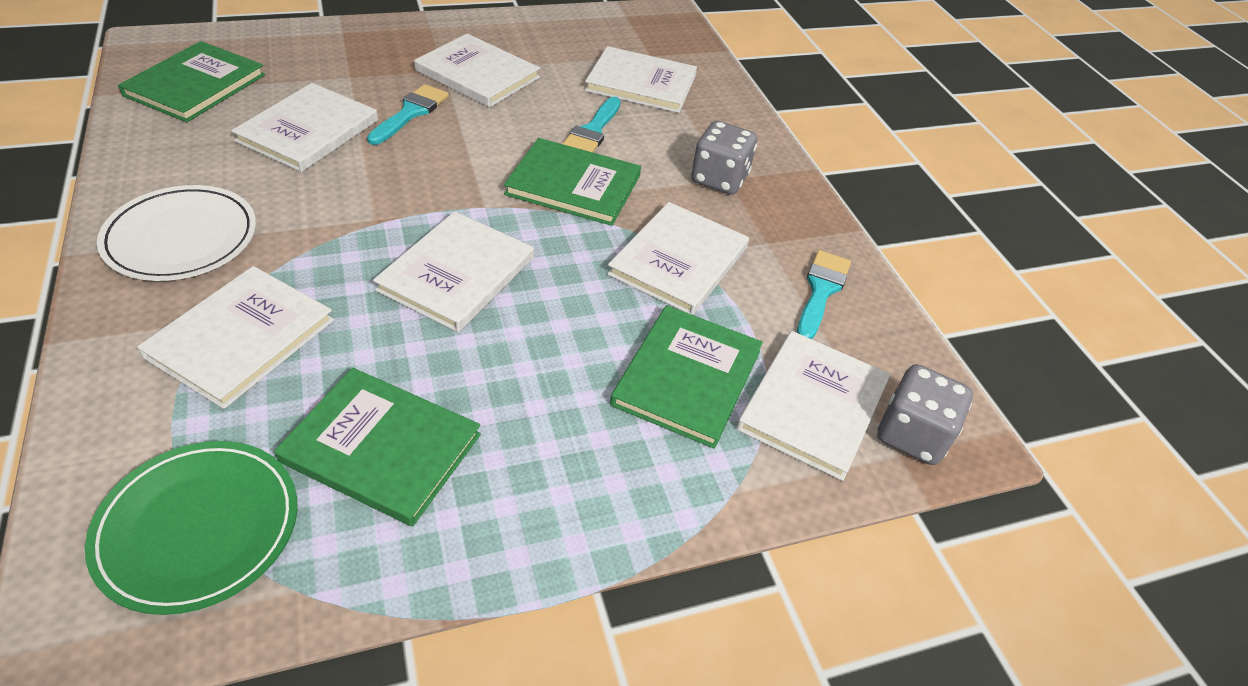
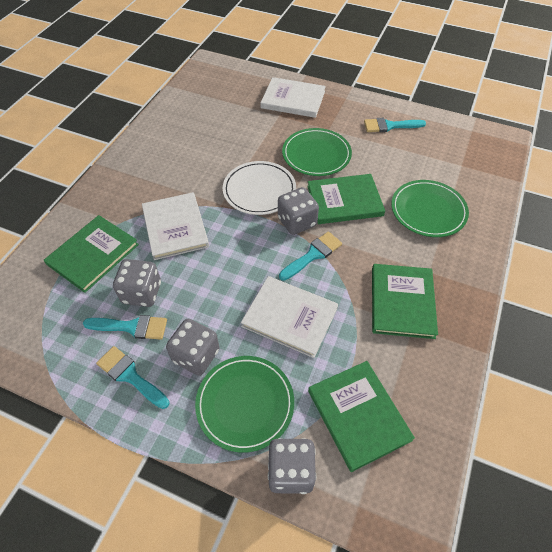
green plate: 1 -> 3
grey dice: 2 -> 4
turquoise brush: 3 -> 4
white book: 7 -> 3

